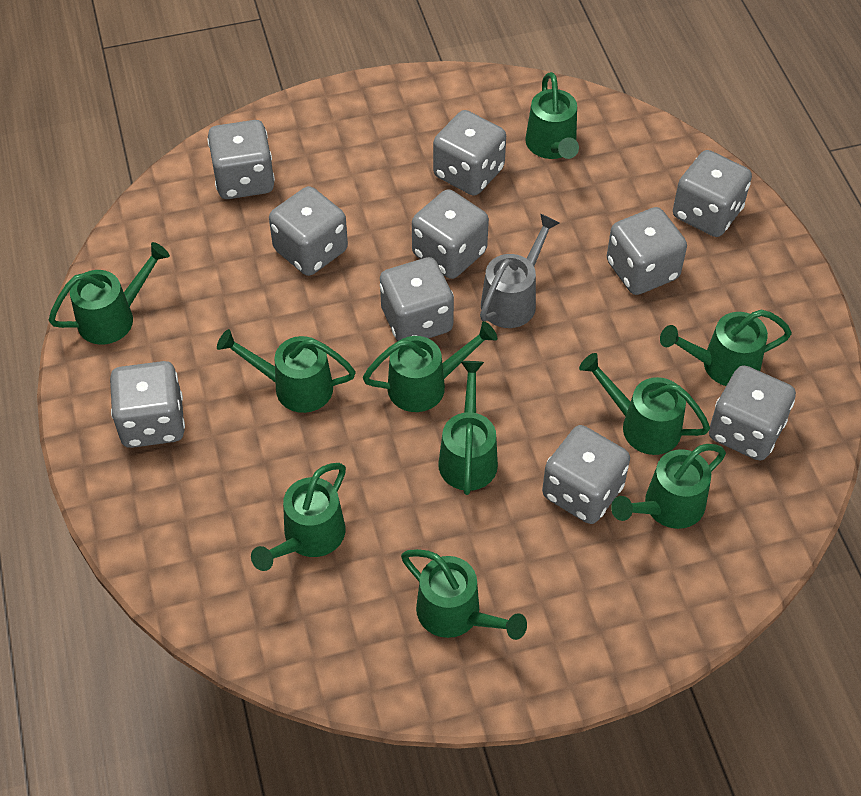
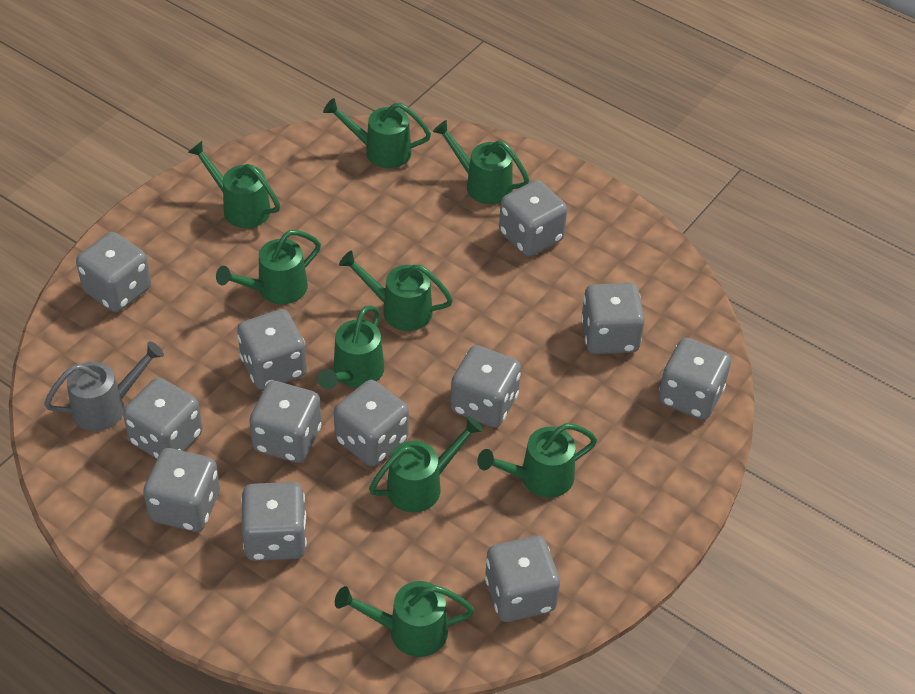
green watering can: 10 -> 9
grey dice: 10 -> 12

